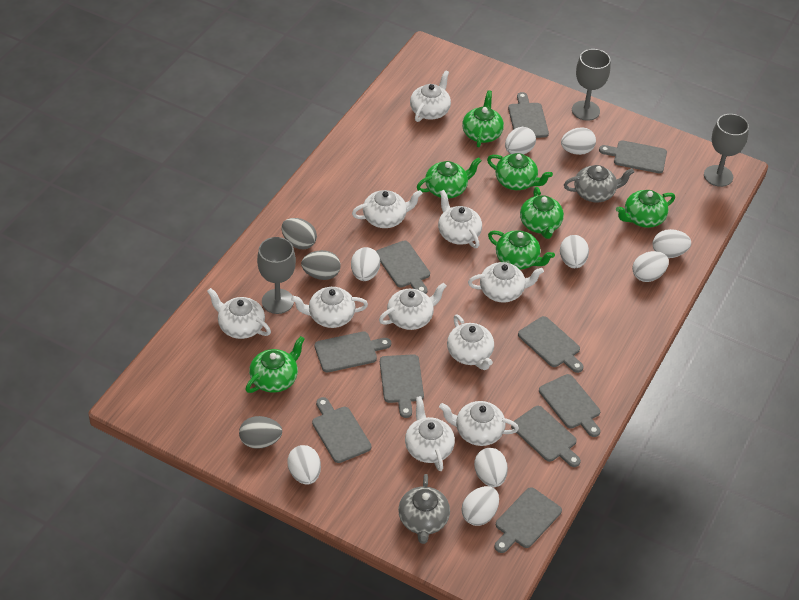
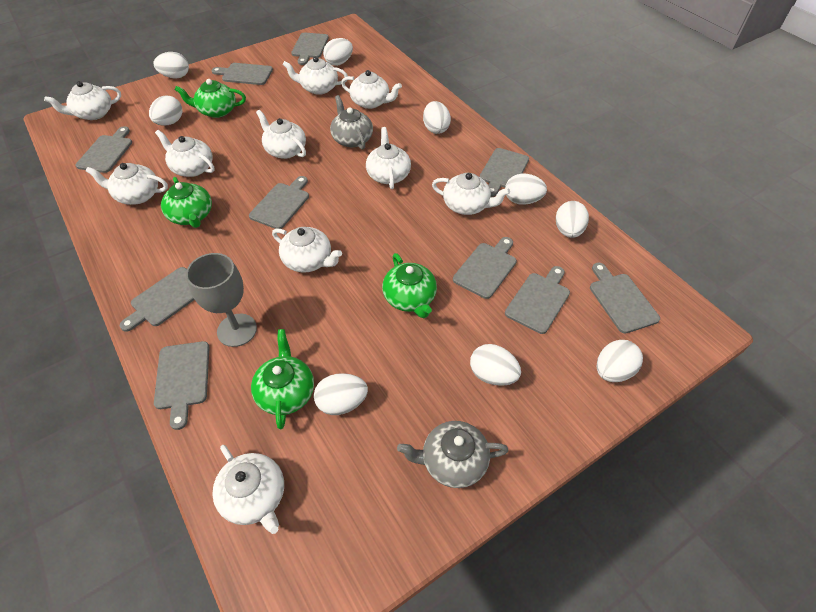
green teapot: 7 -> 4
grey egg: 3 -> 0
grey goblet: 3 -> 1

